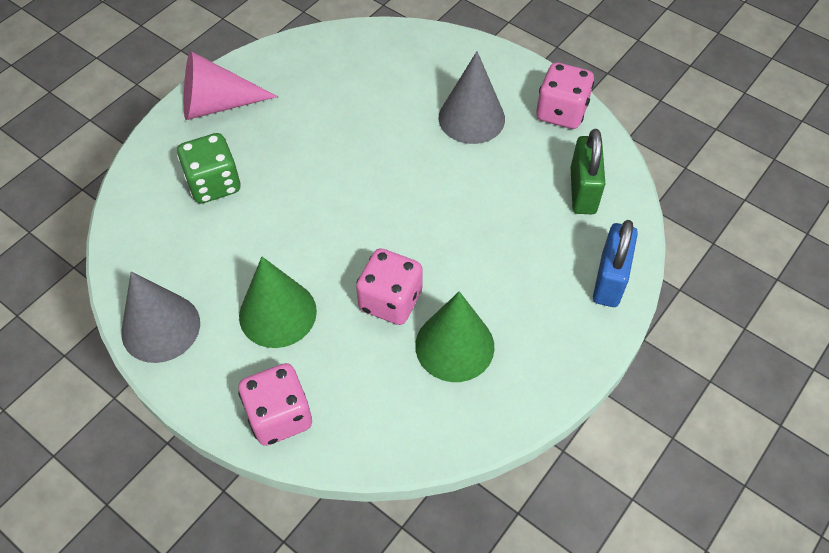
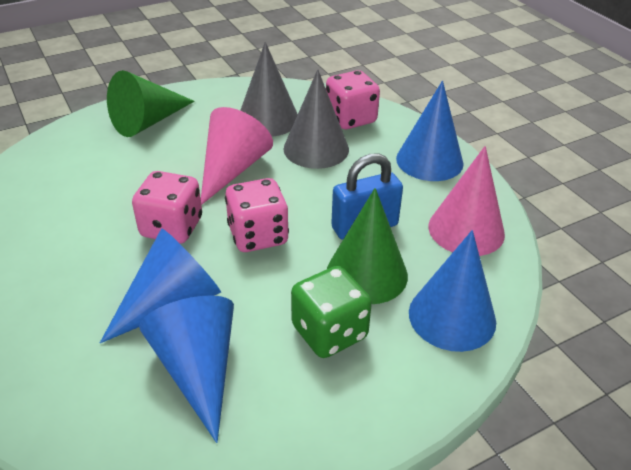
blue cone: 0 -> 4
green padlock: 1 -> 0
pink cone: 1 -> 2

